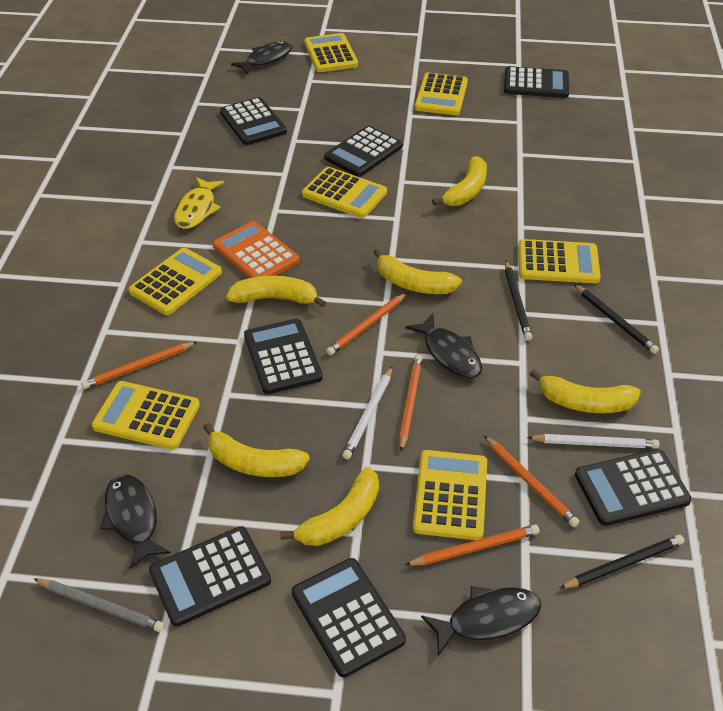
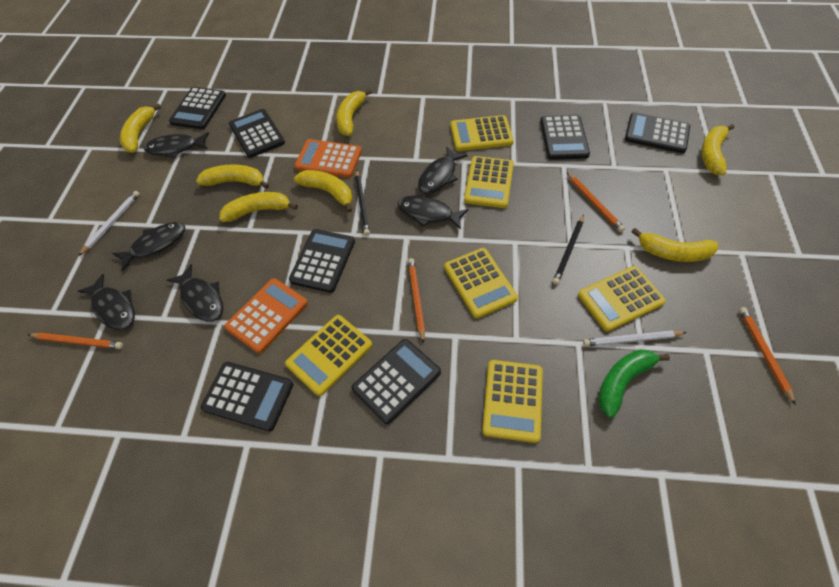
black fish: 4 -> 6
black pencil: 3 -> 2
green banana: 0 -> 1
grey pencil: 1 -> 0
orange calculator: 1 -> 2
orange pencil: 5 -> 4
yellow banana: 6 -> 7
yellow calculator: 7 -> 6
yellow fish: 1 -> 0

